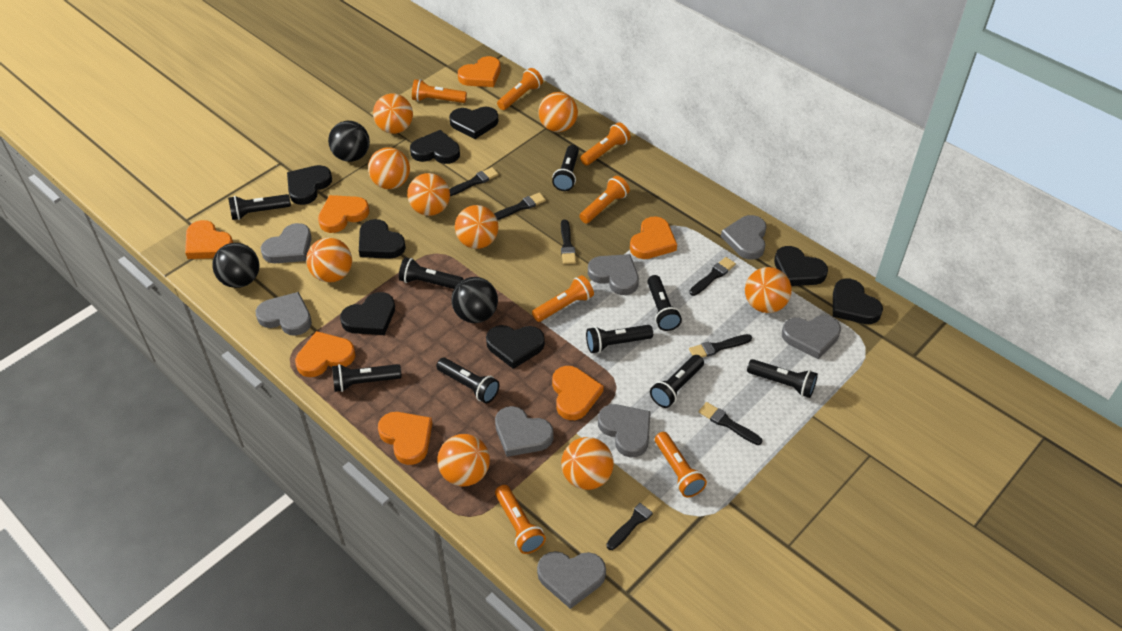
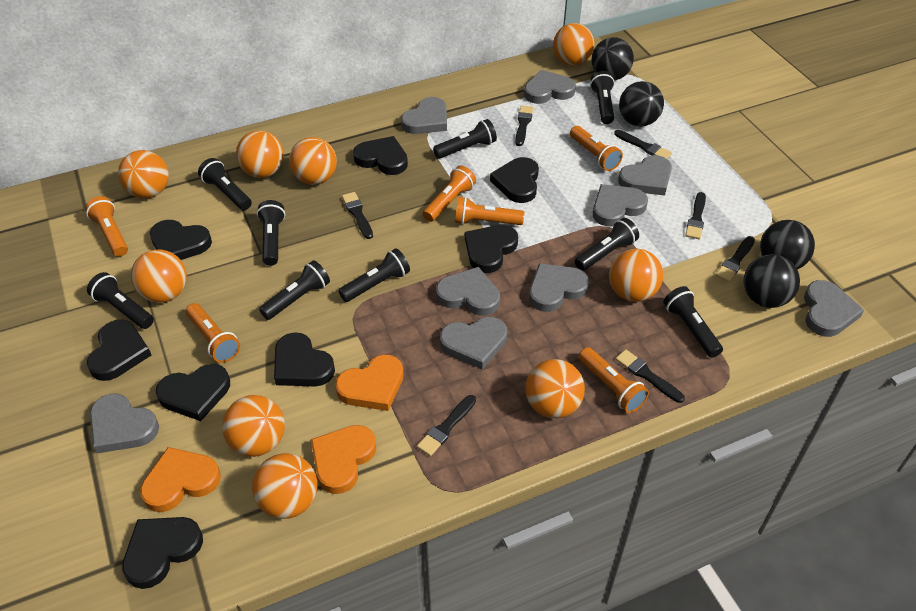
black ball: 3 -> 4
grey heart: 8 -> 9
orange flashlight: 7 -> 6
orange heart: 7 -> 3

